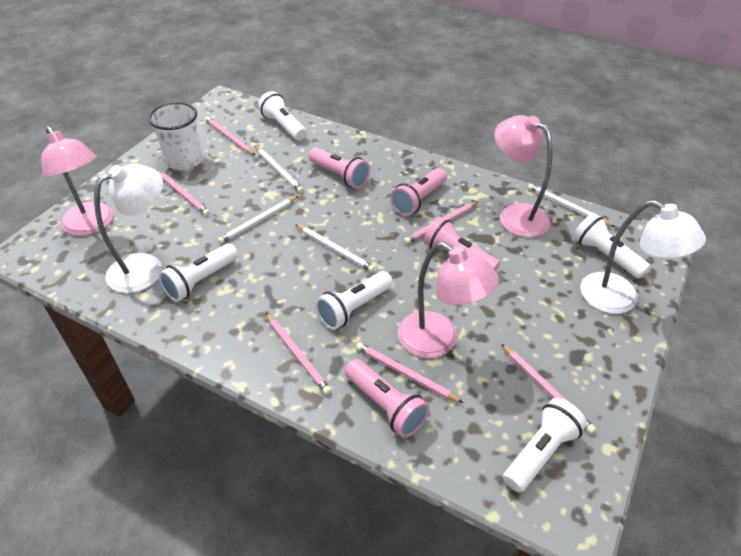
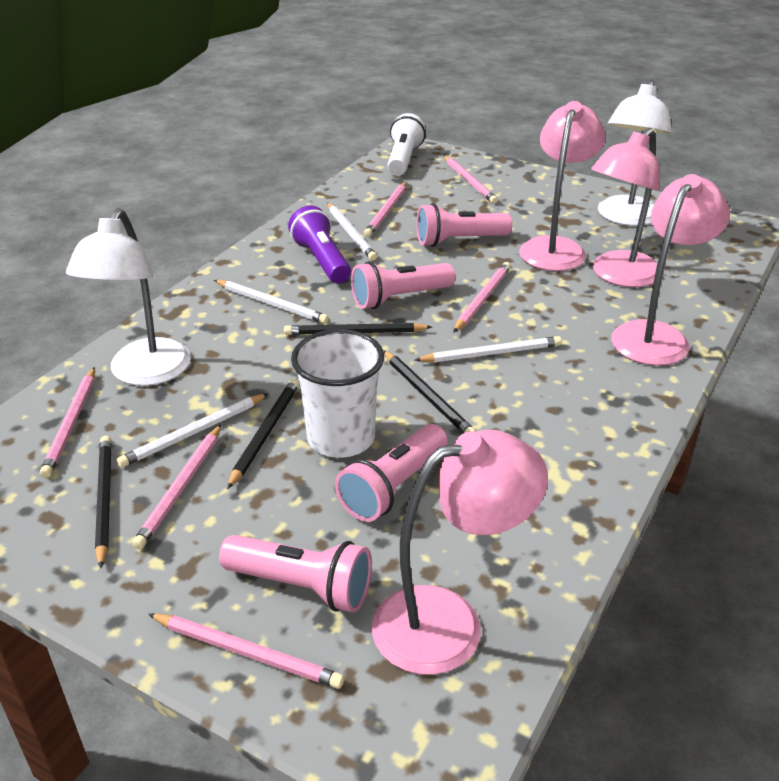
black pencil: 0 -> 4
pink lamp: 3 -> 4
purple flashlight: 0 -> 1
white flashlight: 5 -> 1

